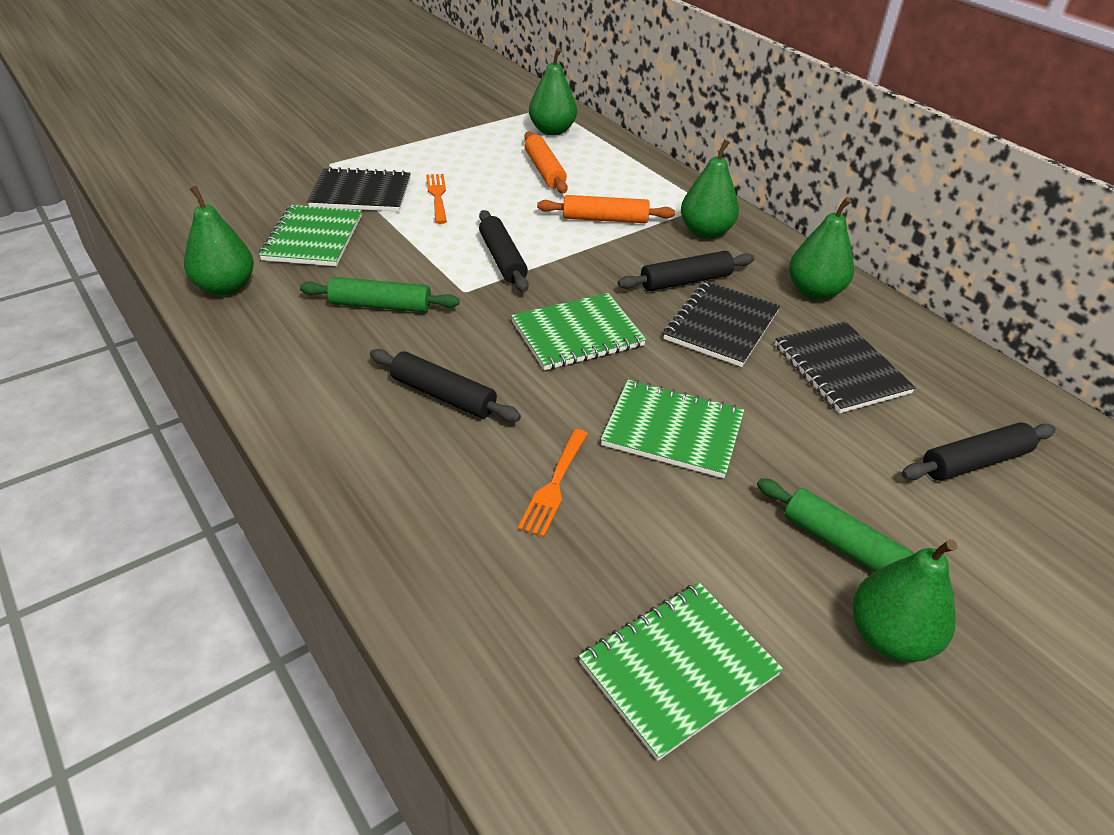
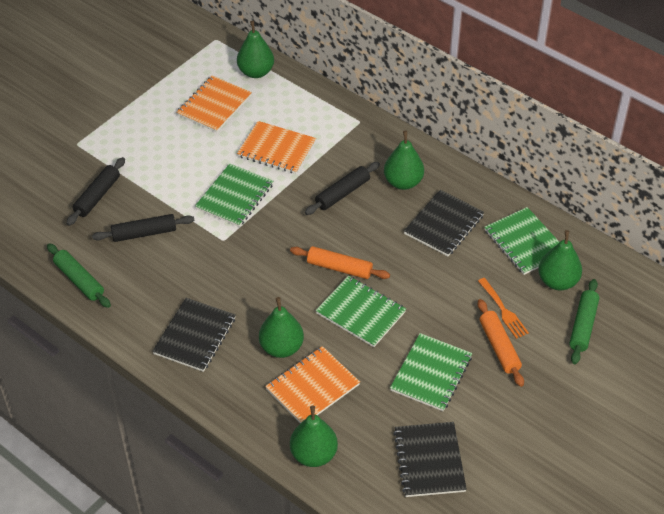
black rolling pin: 4 -> 3
orange fork: 2 -> 1
orange notebook: 0 -> 3

